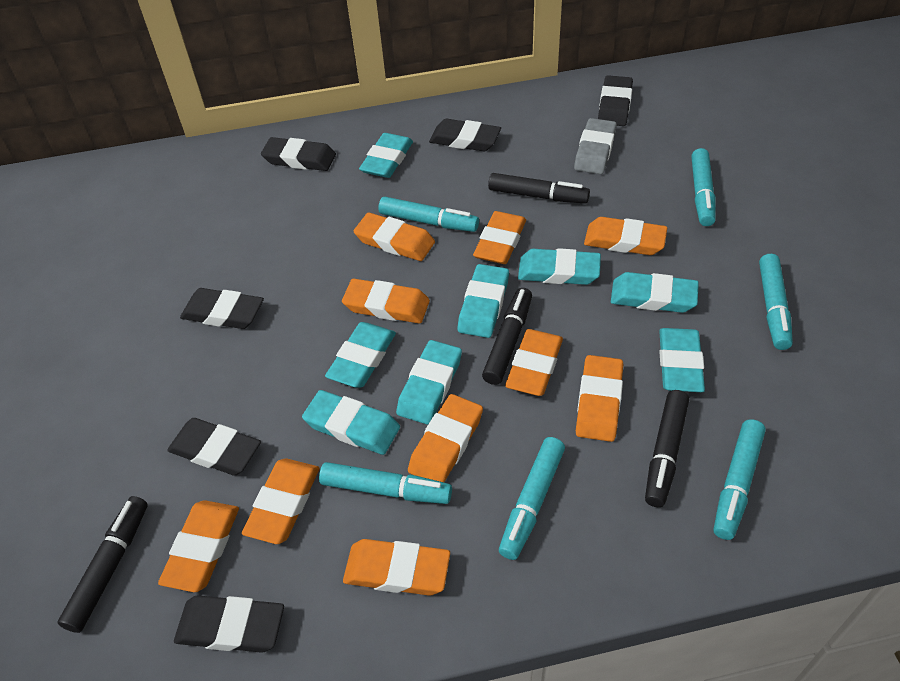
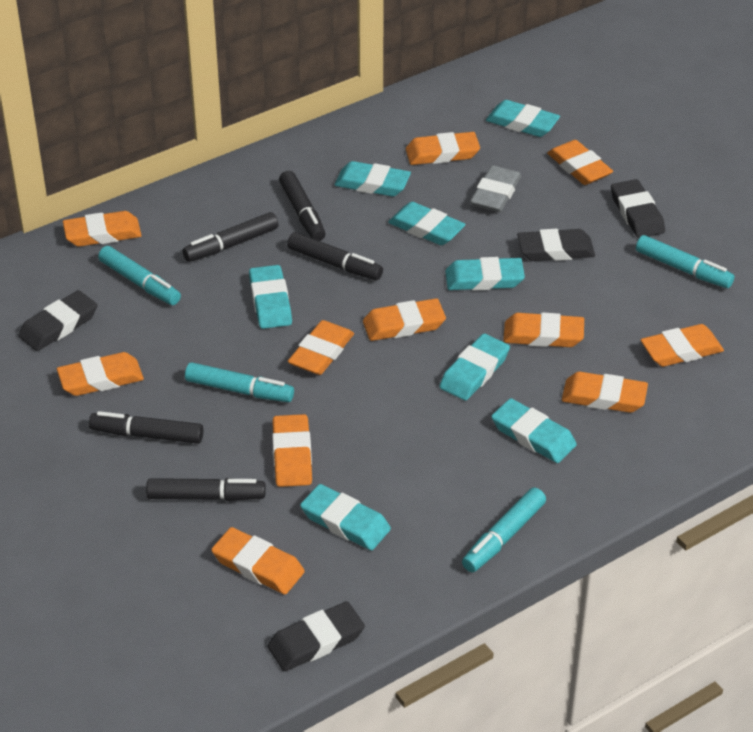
black eraser: 6 -> 4
black marker: 4 -> 5
orange eraser: 10 -> 11
turquoise marker: 6 -> 4

